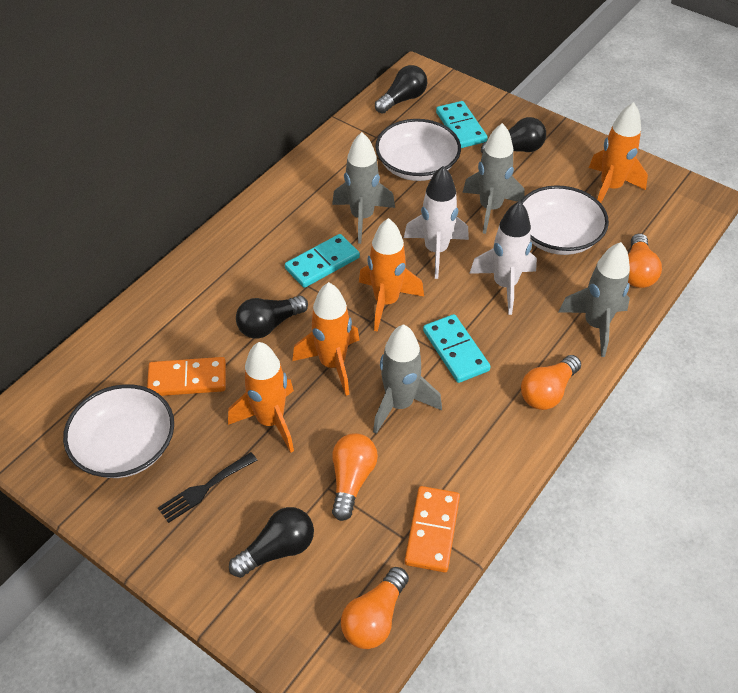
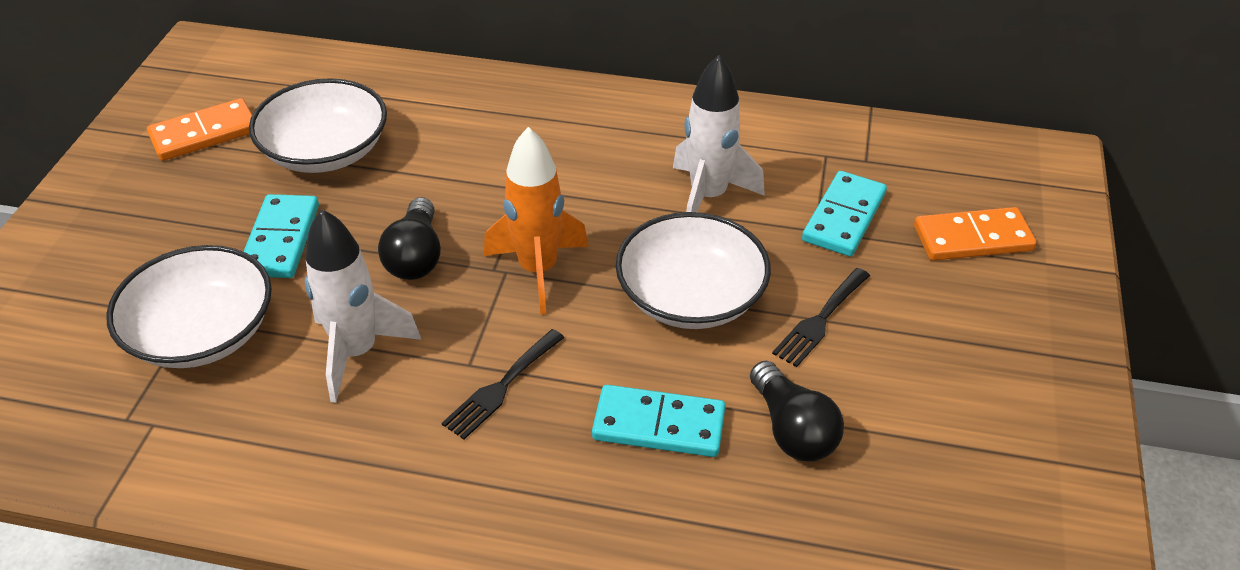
black fork: 1 -> 2
black light bulb: 4 -> 2
grey rocket: 4 -> 0
orange light bulb: 4 -> 0
orange rocket: 4 -> 1

